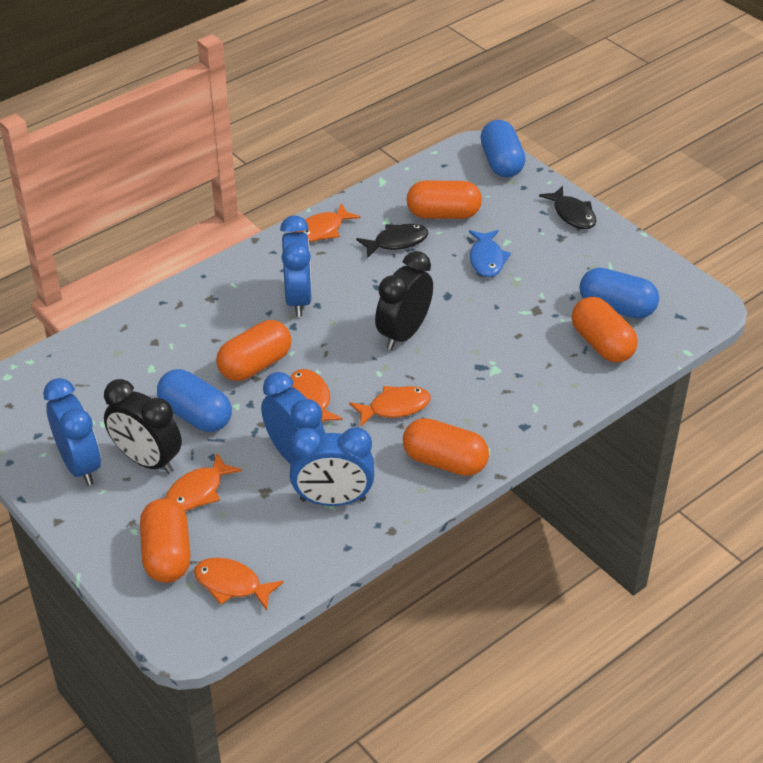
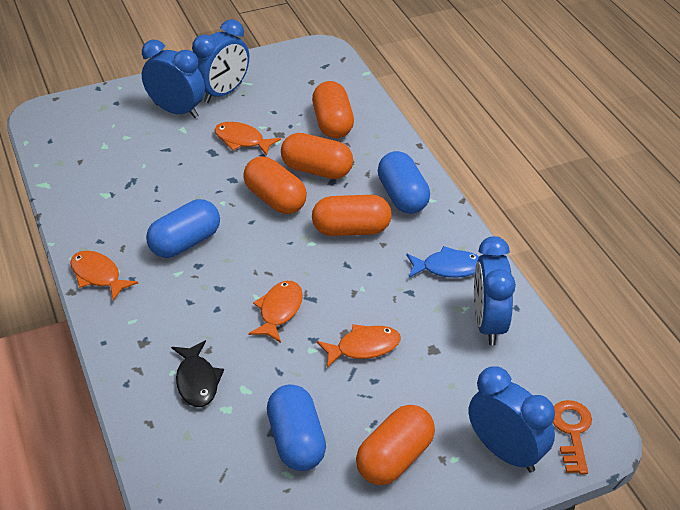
black clock: 2 -> 0
black fish: 2 -> 1
orange fish: 5 -> 4
orange key: 0 -> 1

